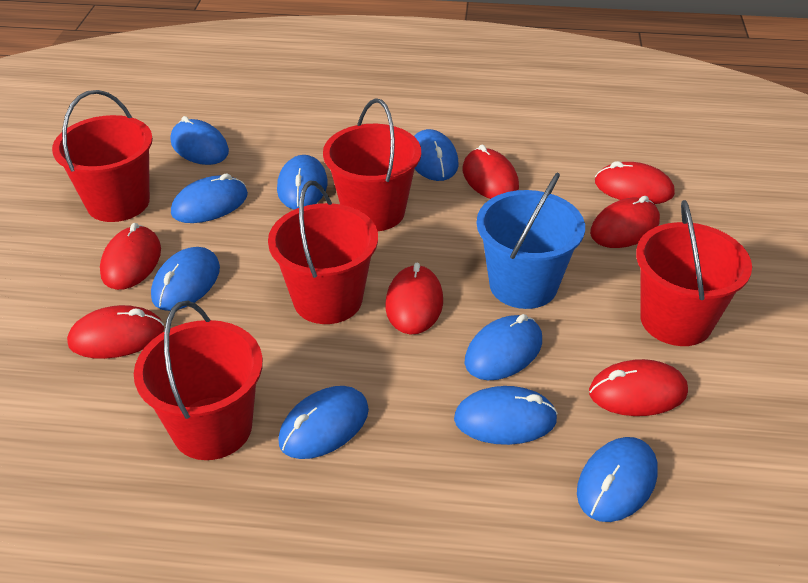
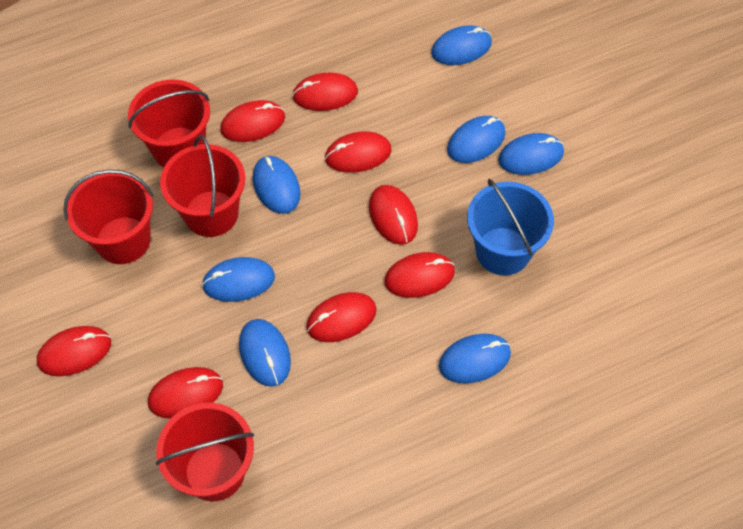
blue mouse: 9 -> 7
red bucket: 5 -> 4
red mouse: 7 -> 8

